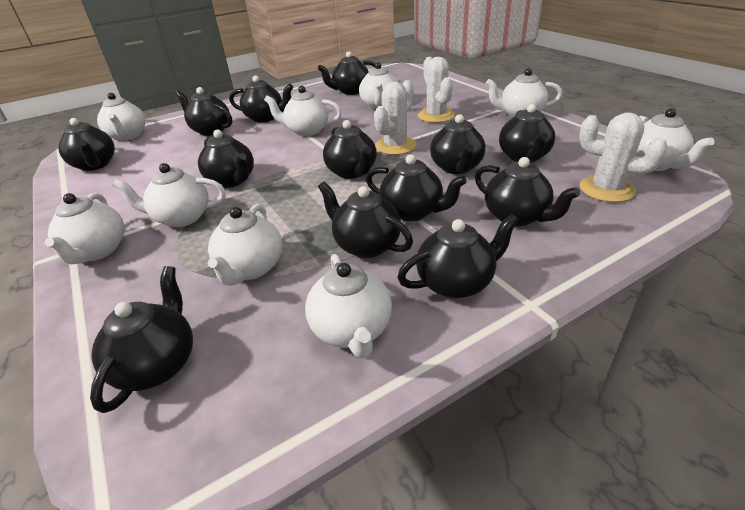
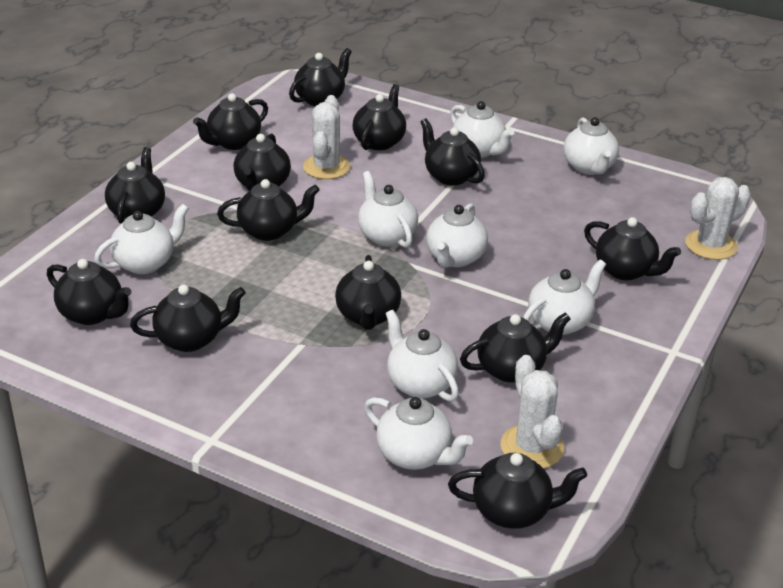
white teapot: 9 -> 8

